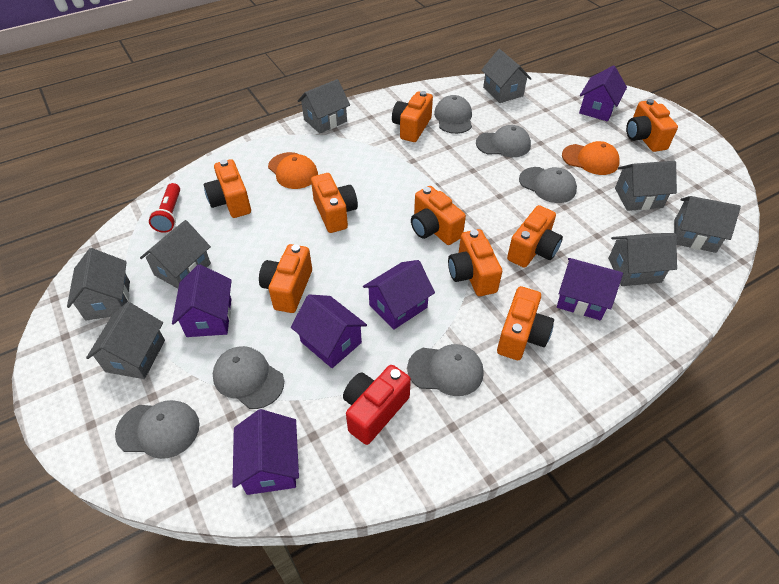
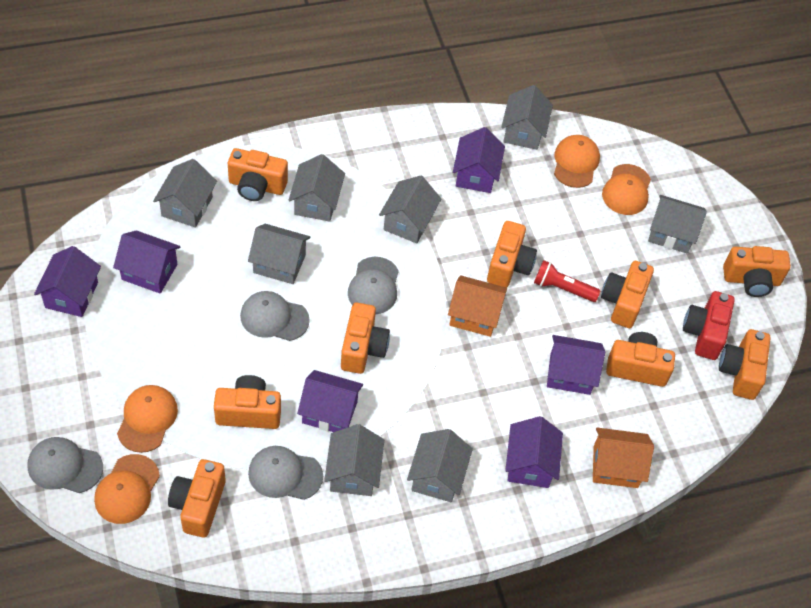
grey cap: 6 -> 4
orange cap: 2 -> 4
orange house: 0 -> 2

